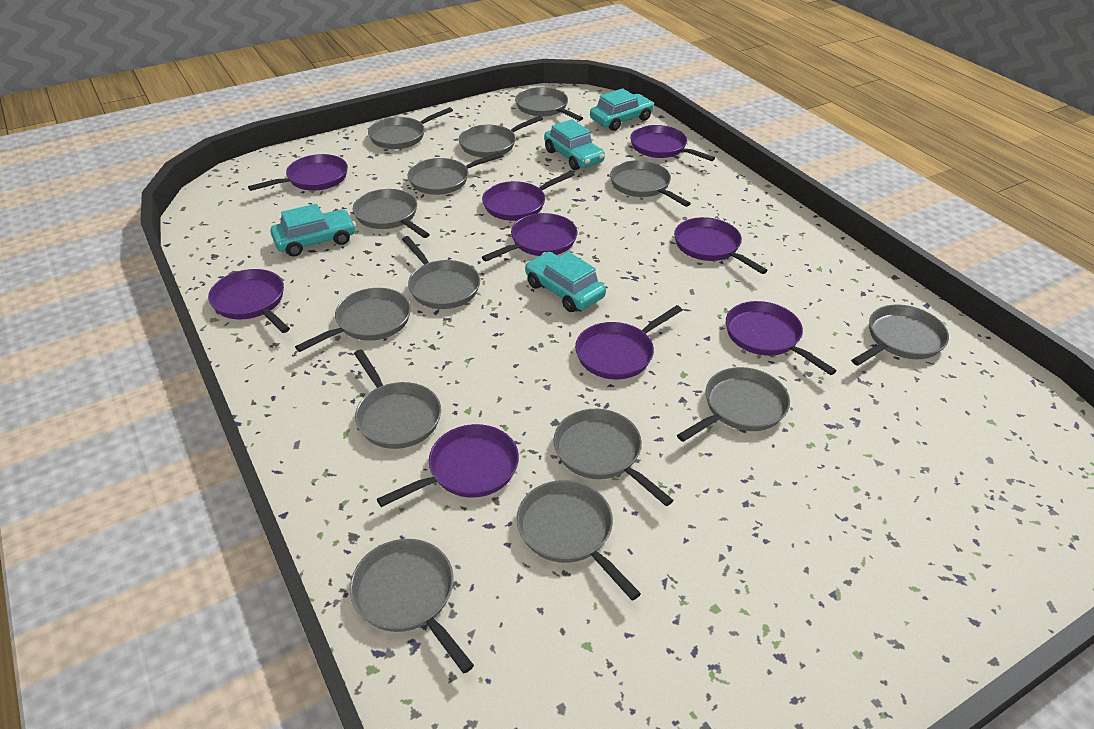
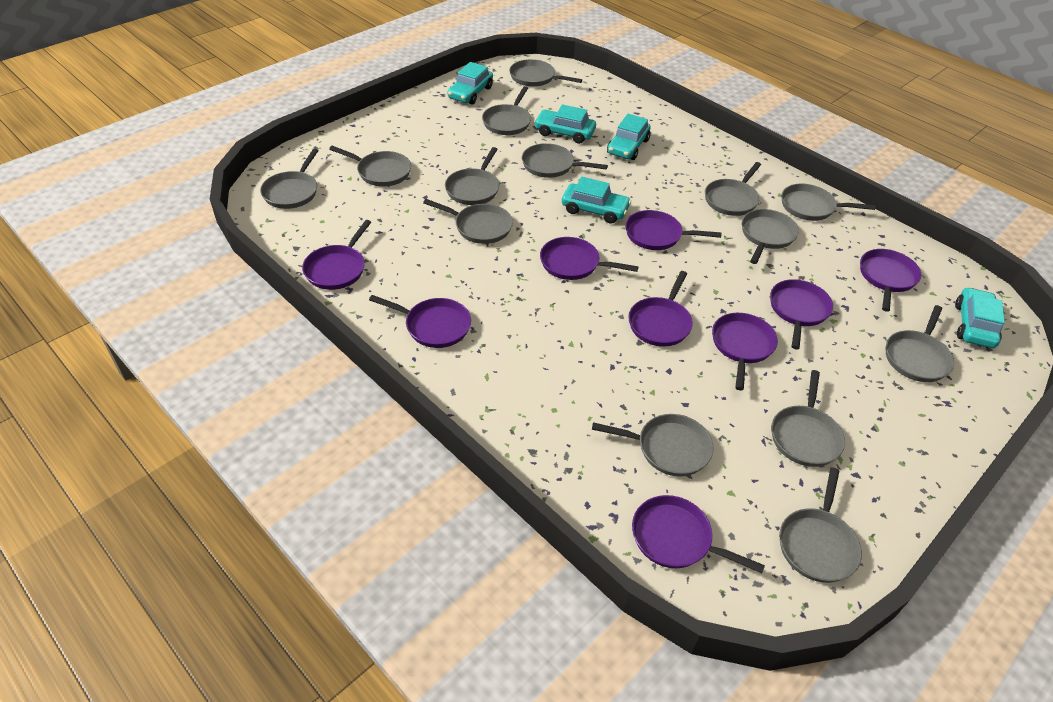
turquoise car: 4 -> 5

